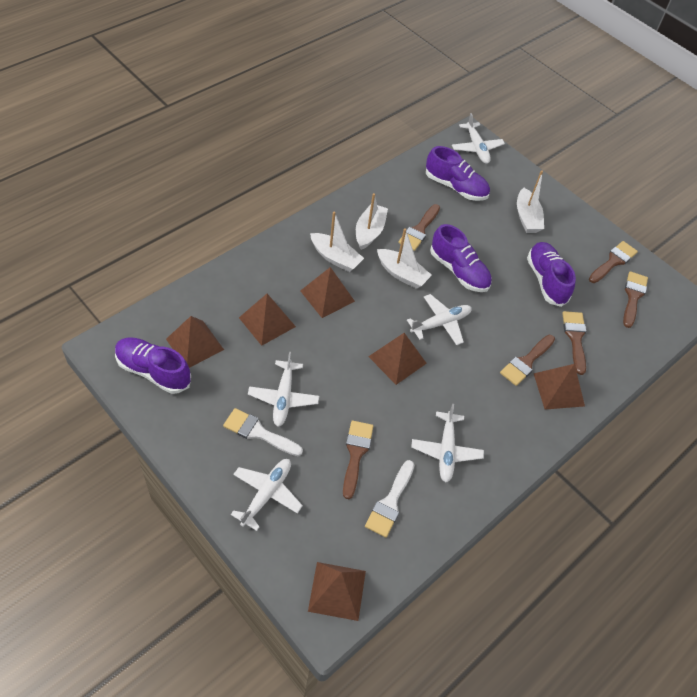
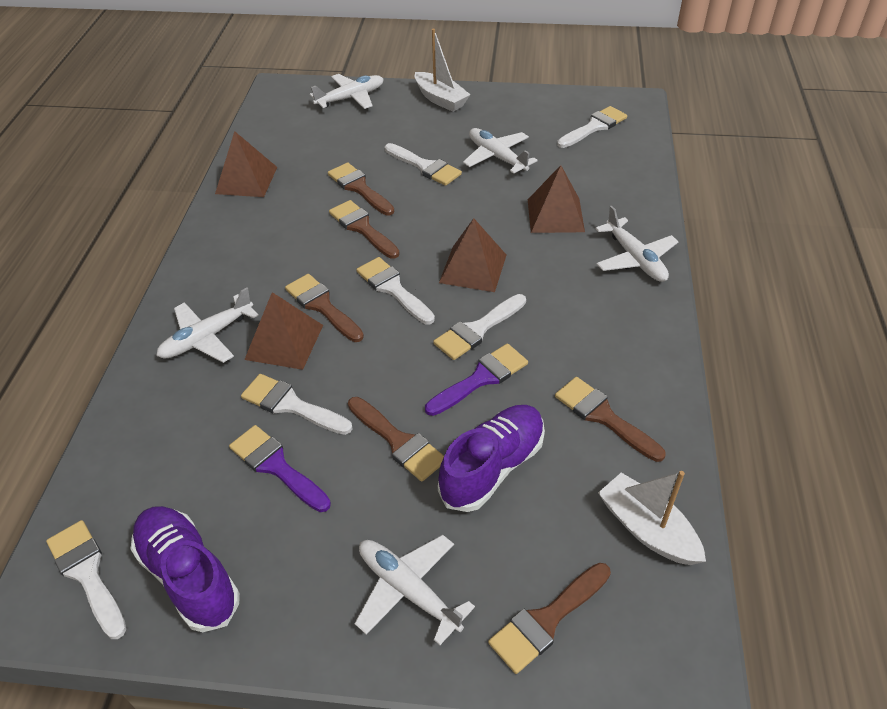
brown pyramid: 6 -> 4
purple brush: 0 -> 2
purple shoe: 4 -> 2
white boat: 4 -> 2
white brush: 2 -> 6

